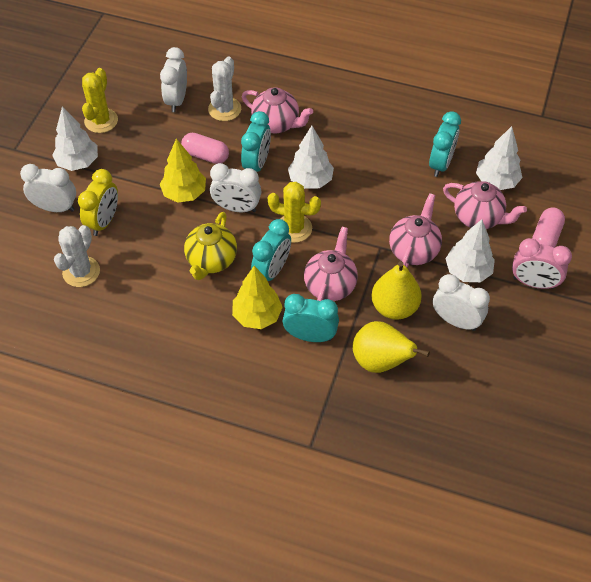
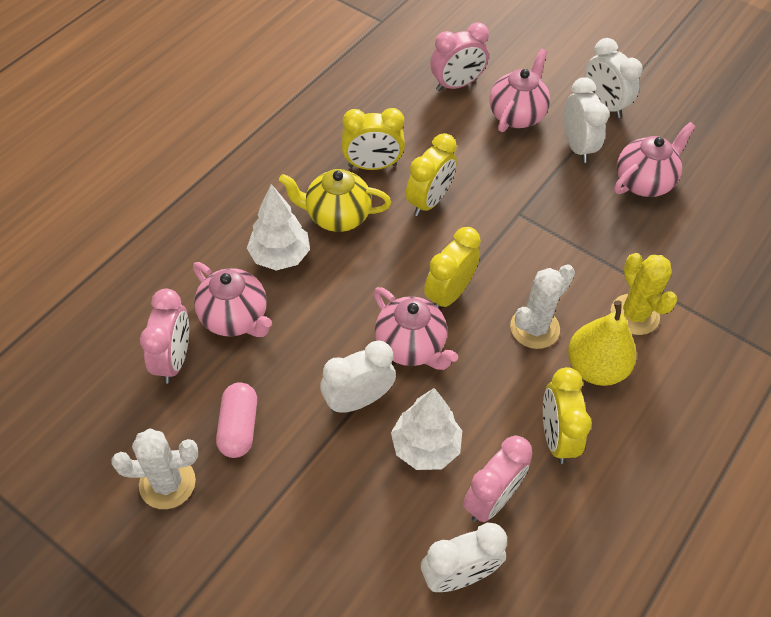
pink capsule: 2 -> 1
pink clock: 1 -> 3
turquoise clock: 4 -> 0
white tree: 4 -> 2
yellow cactus: 2 -> 1
yellow clock: 1 -> 4
yellow pear: 2 -> 1
yellow tree: 2 -> 0

